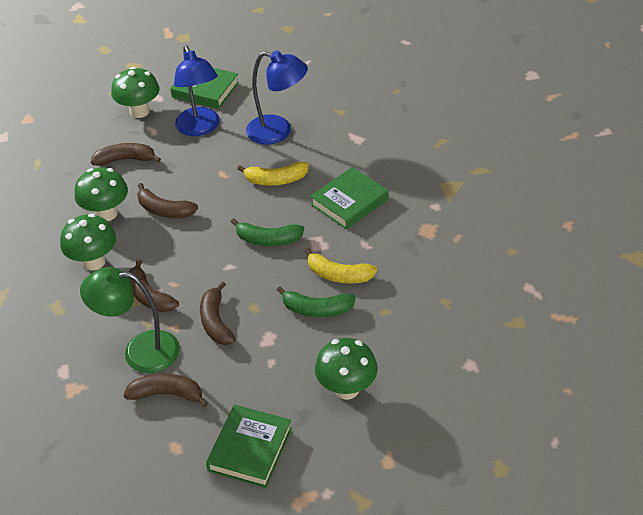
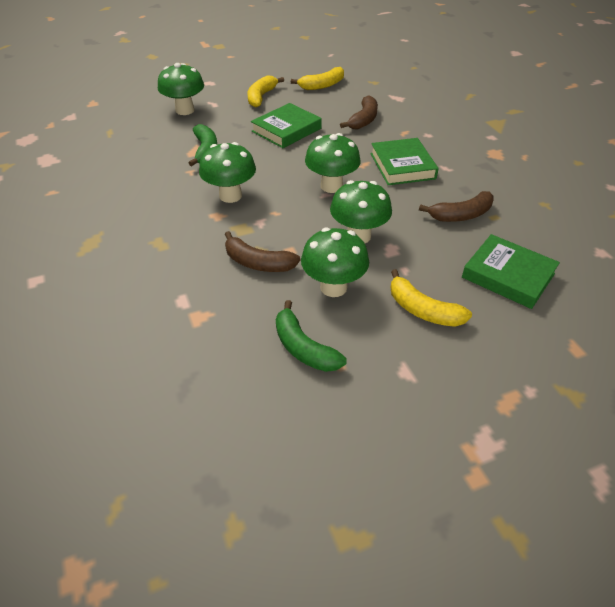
blue lamp: 2 -> 0
brown banana: 5 -> 3
green lamp: 1 -> 0
green mushroom: 4 -> 5
yellow banana: 2 -> 3

